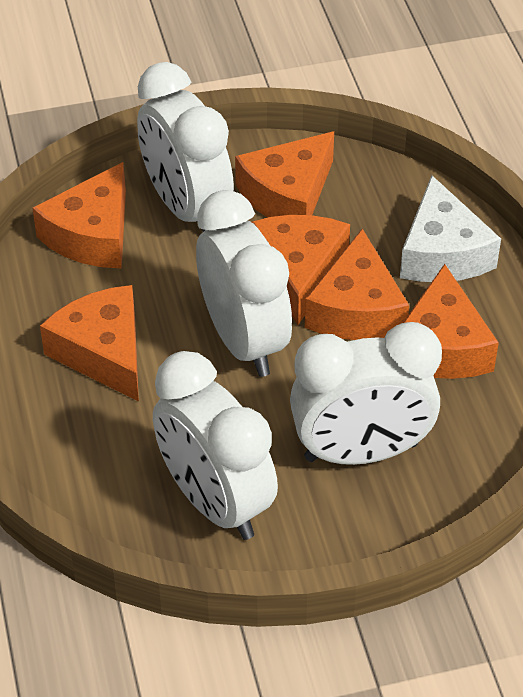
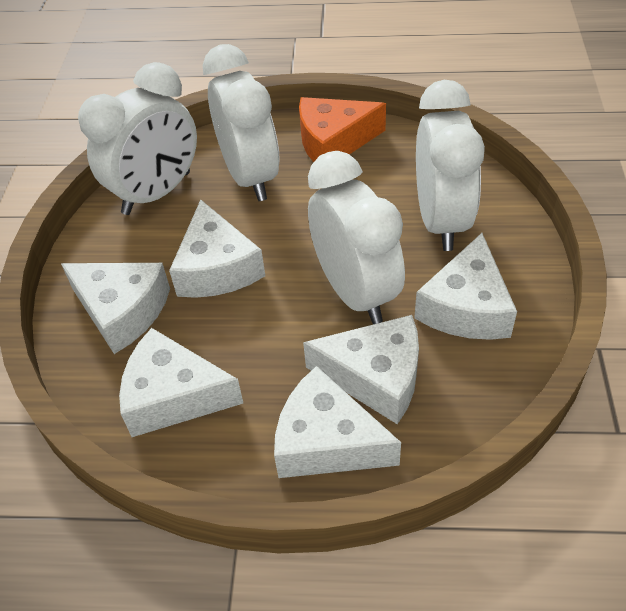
orange cheese: 6 -> 1
white cheese: 1 -> 6

